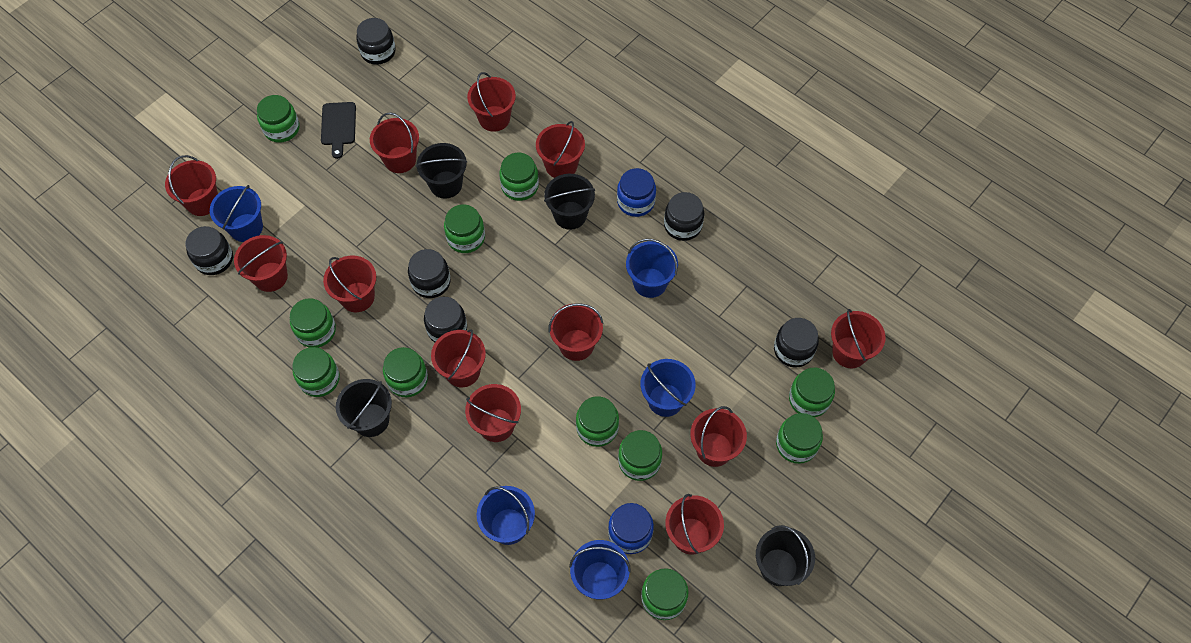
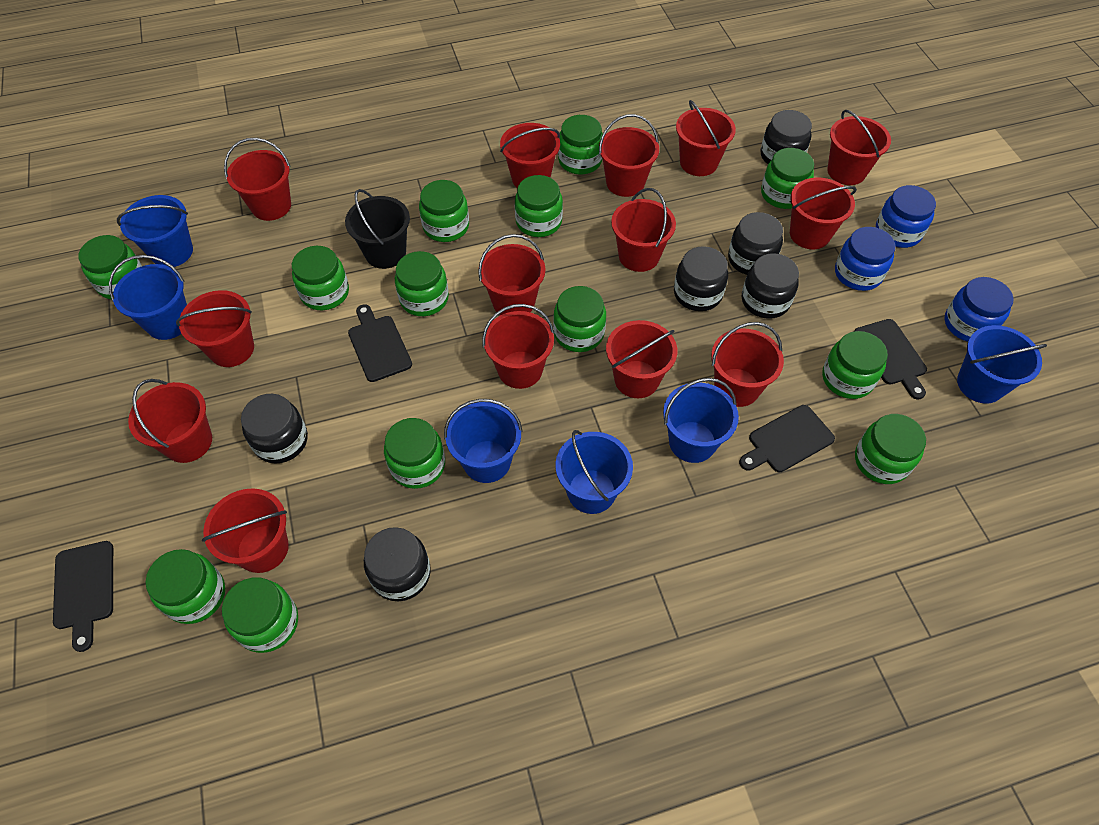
black bucket: 4 -> 1
black cutting board: 1 -> 4
blue bucket: 5 -> 6
blue jar: 2 -> 3
green jar: 11 -> 13
red bucket: 12 -> 14

